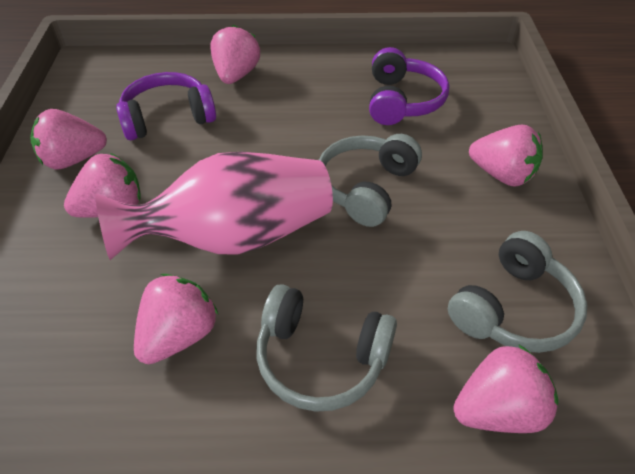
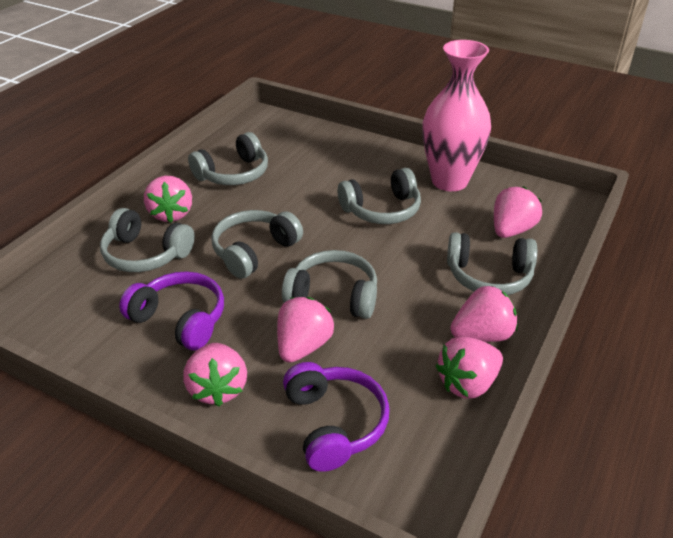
grey headphones: 3 -> 6

